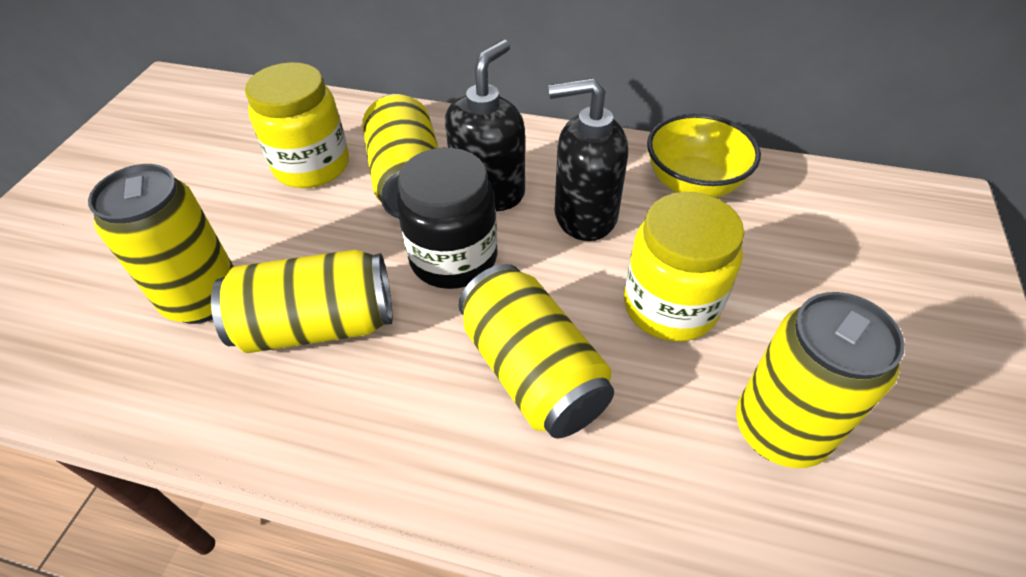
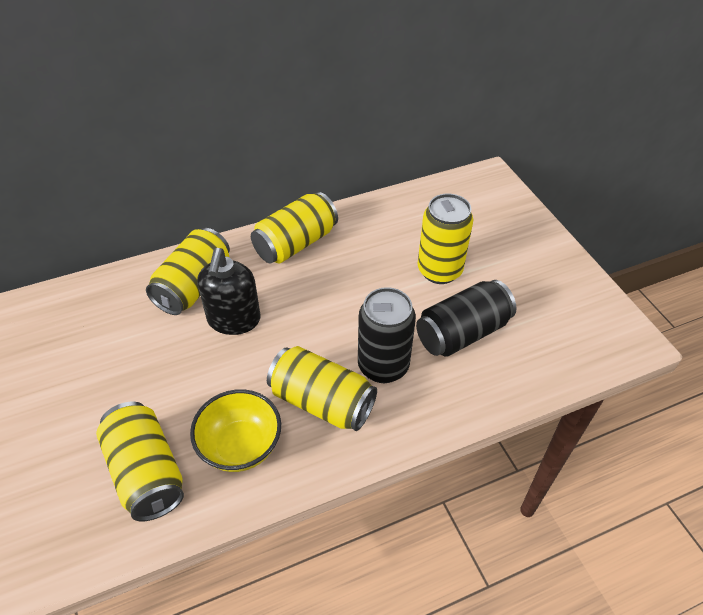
black can: 0 -> 2
black jar: 1 -> 0
black soap dispenser: 2 -> 1
yellow jar: 2 -> 0

